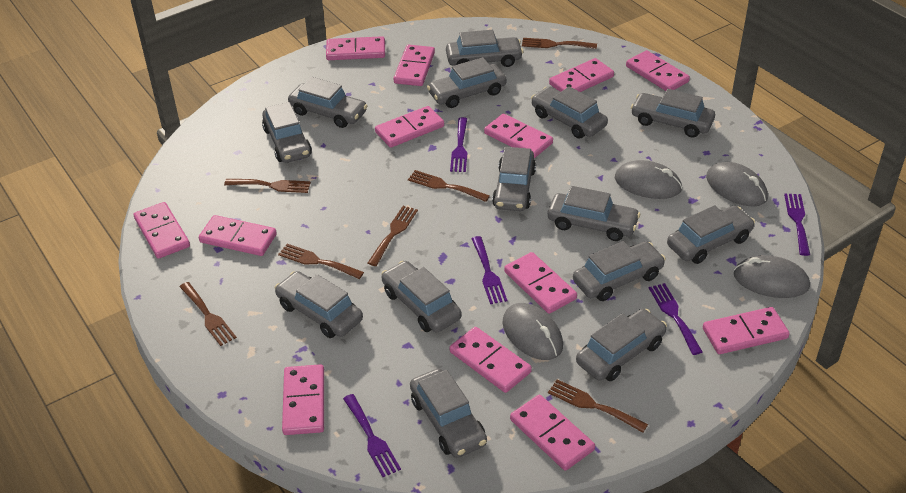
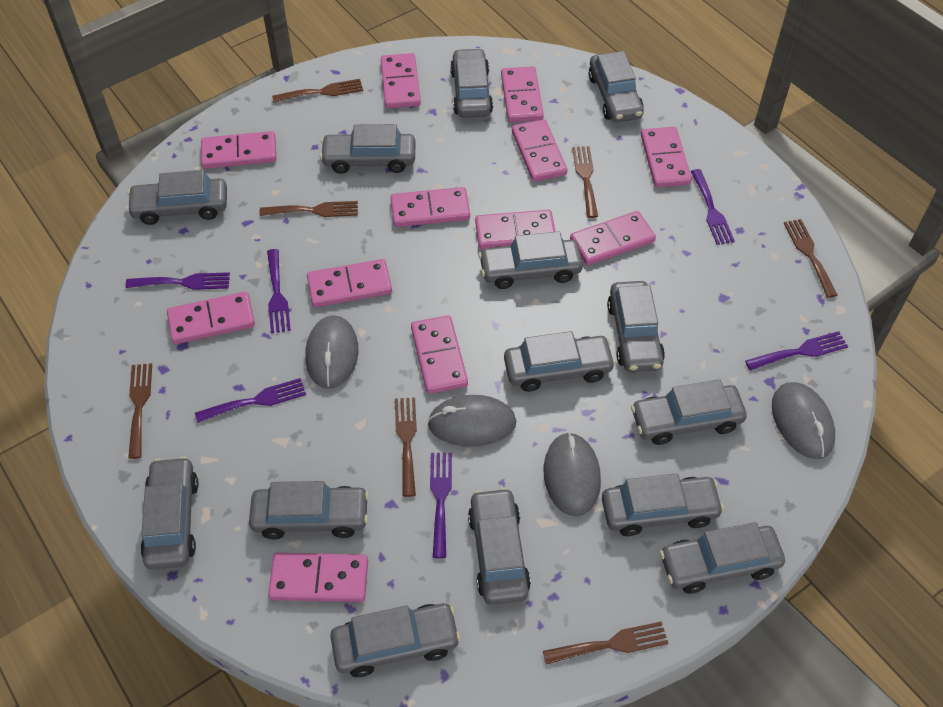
pink domino: 13 -> 12
purple fork: 5 -> 6

